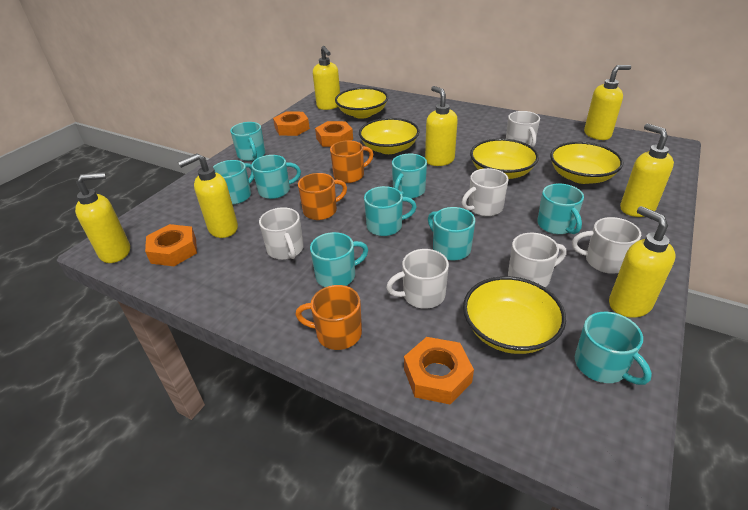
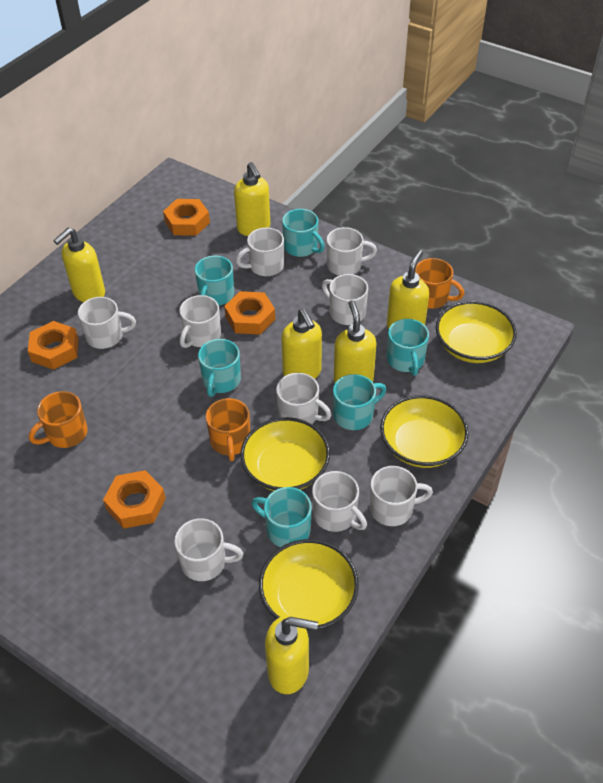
turquoise mug: 9 -> 6
white mug: 6 -> 9
yellow bowl: 5 -> 4
yellow soap dispenser: 7 -> 6

